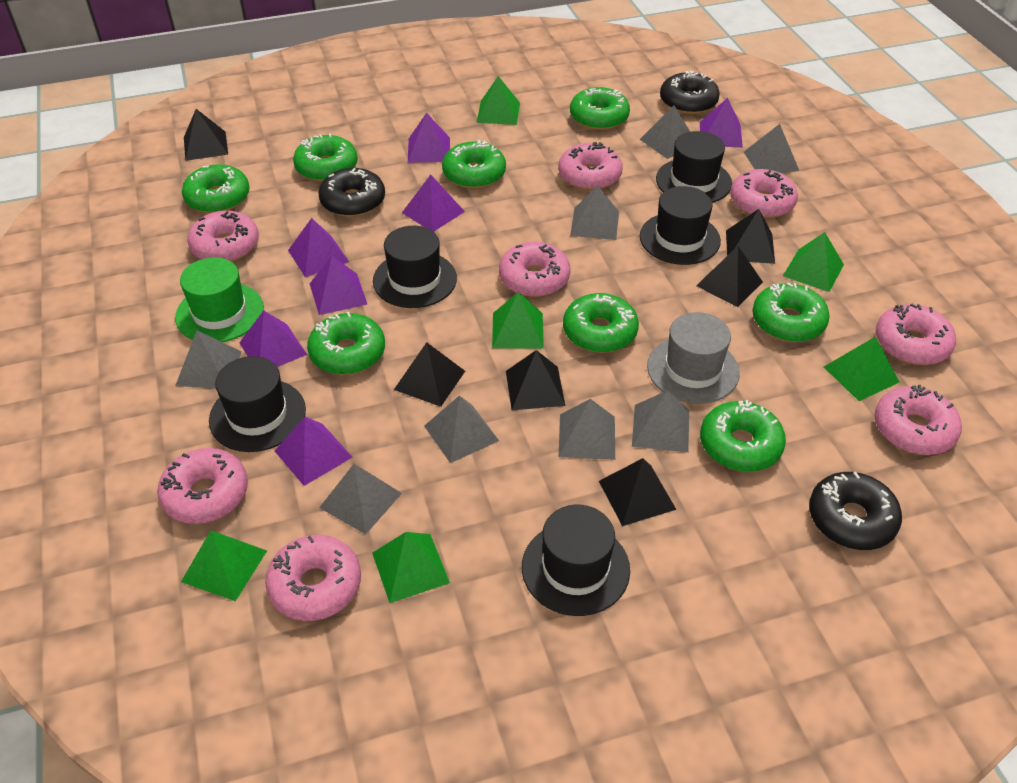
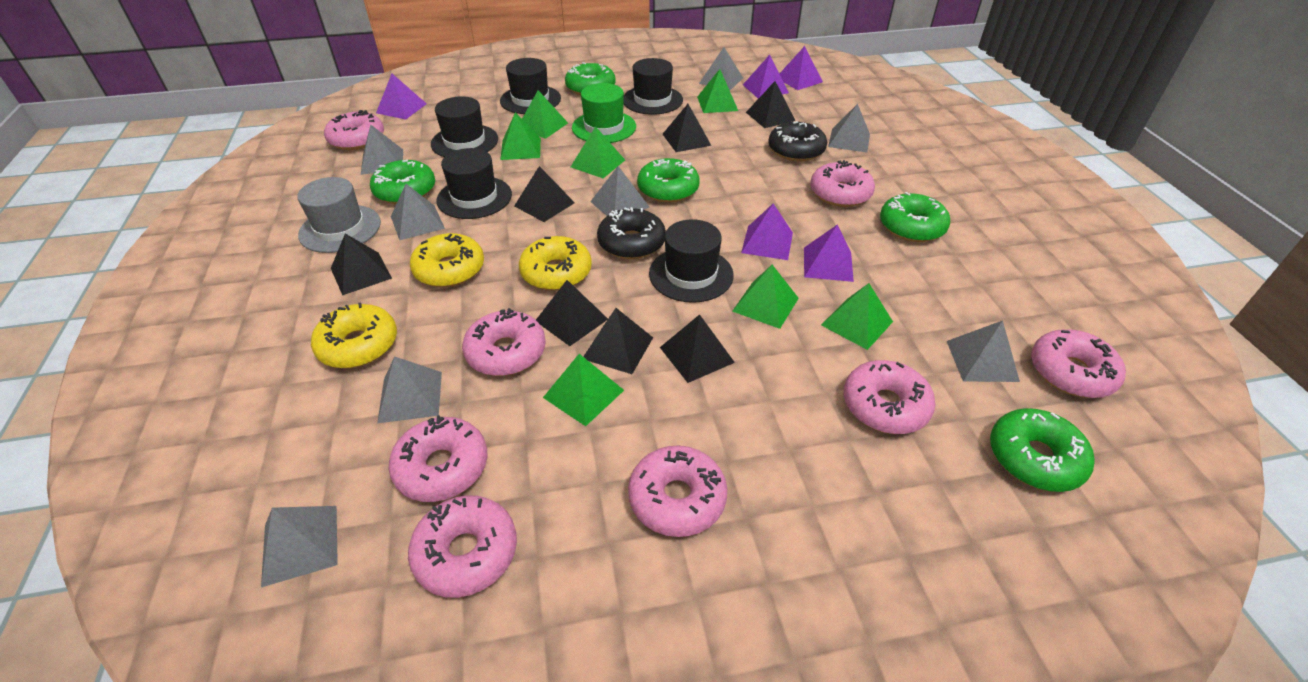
black donut: 3 -> 2
black pyramid: 6 -> 7
green donut: 8 -> 5
green pyramid: 6 -> 7
purple pyramid: 7 -> 5
yellow donut: 0 -> 3

